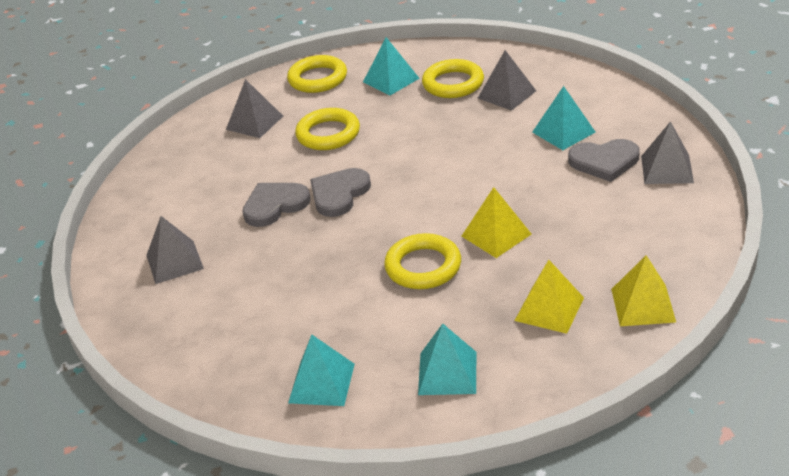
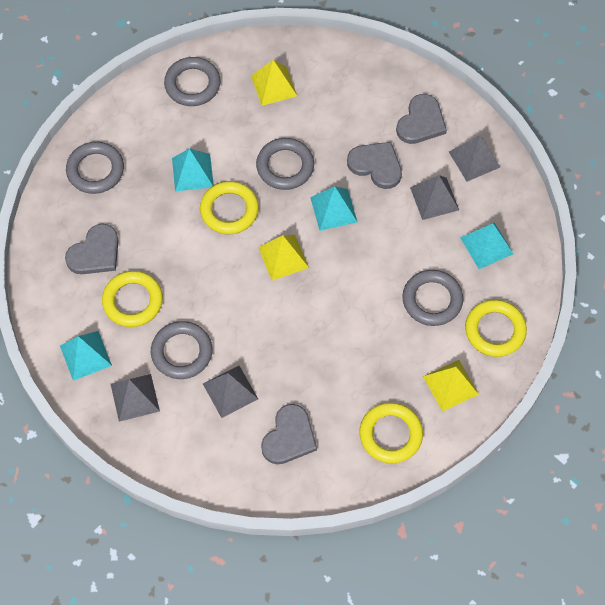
grey heart: 3 -> 4
grey ring: 0 -> 5

